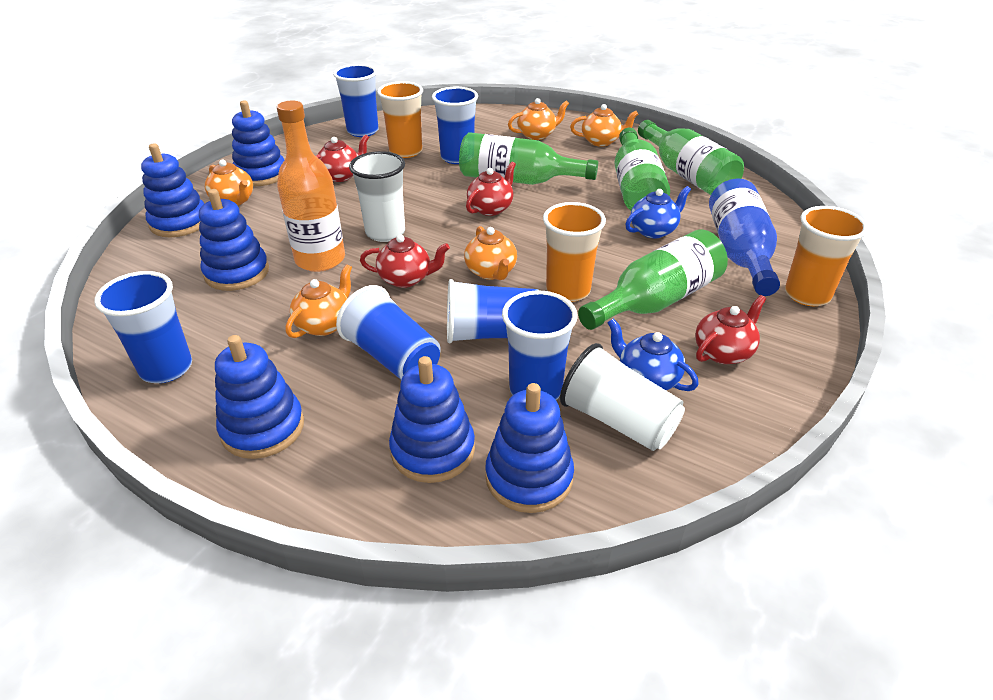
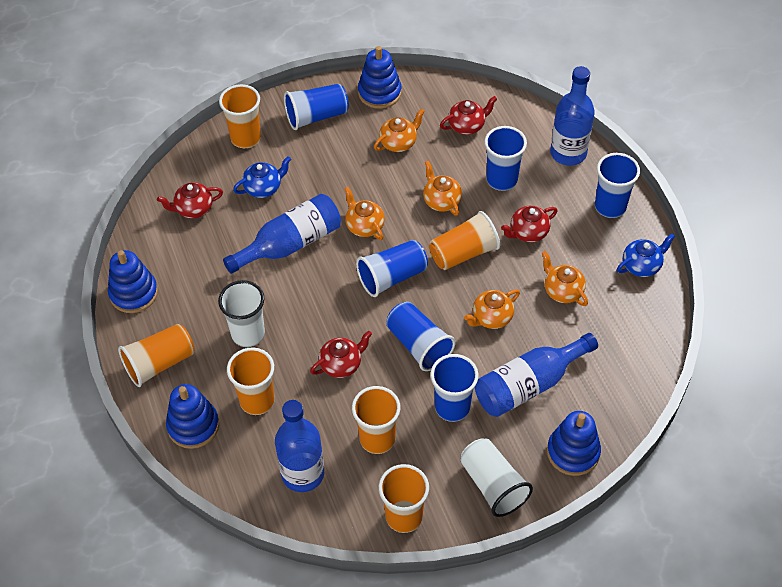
blue bottle: 1 -> 4
blue stacking toy: 6 -> 4
green bottle: 4 -> 0
orange bottle: 1 -> 0
orange cup: 3 -> 6

